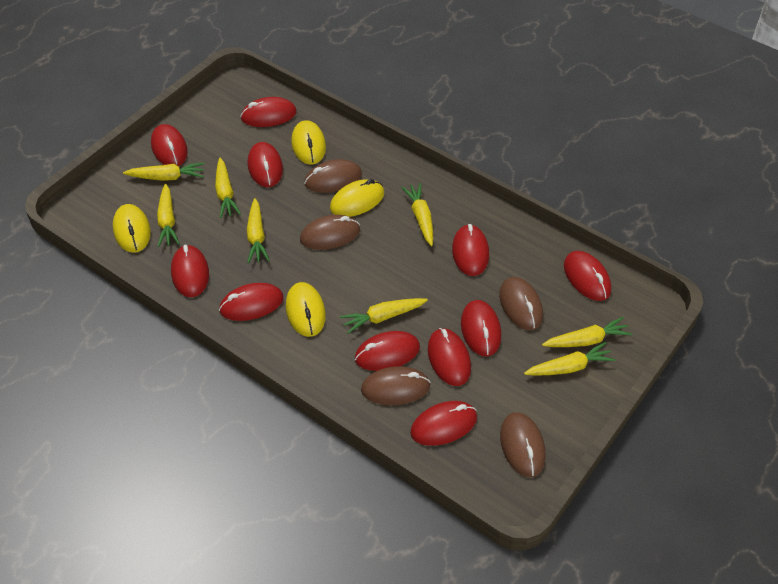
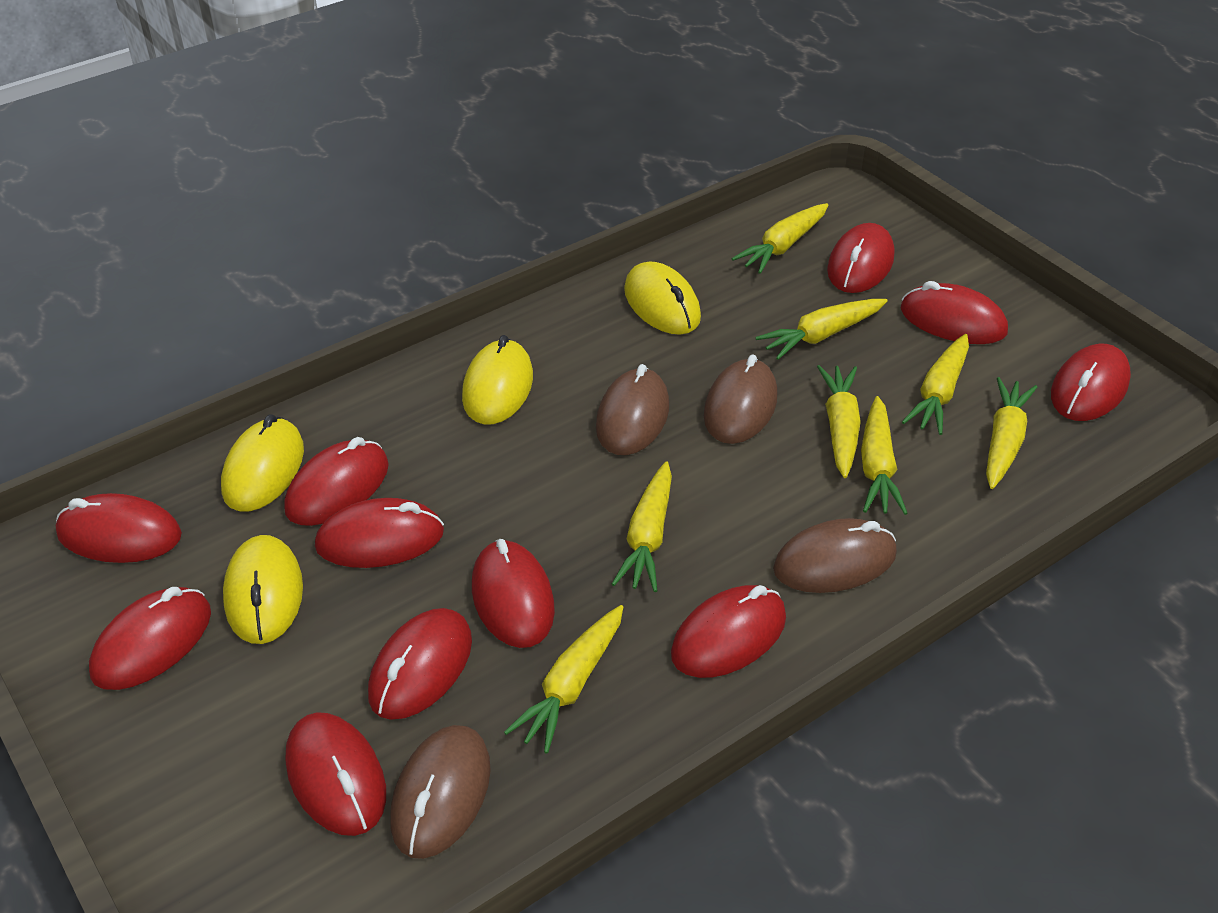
brown mouse: 5 -> 4

